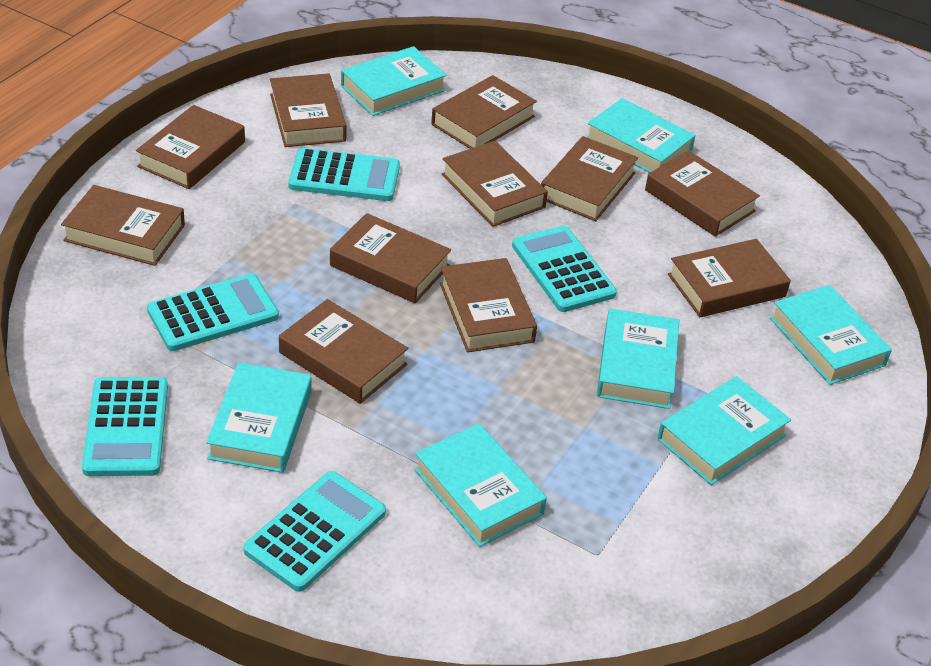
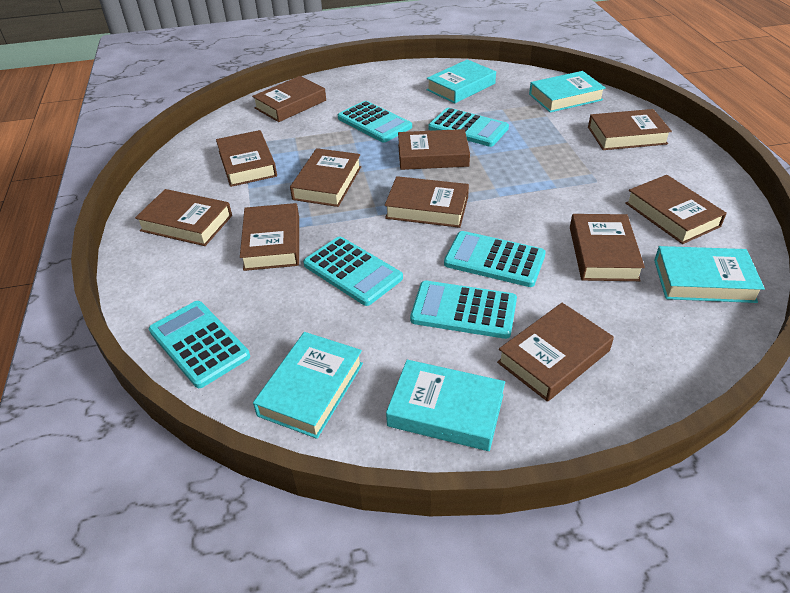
turquoise book: 7 -> 5
turquoise calculator: 5 -> 6

